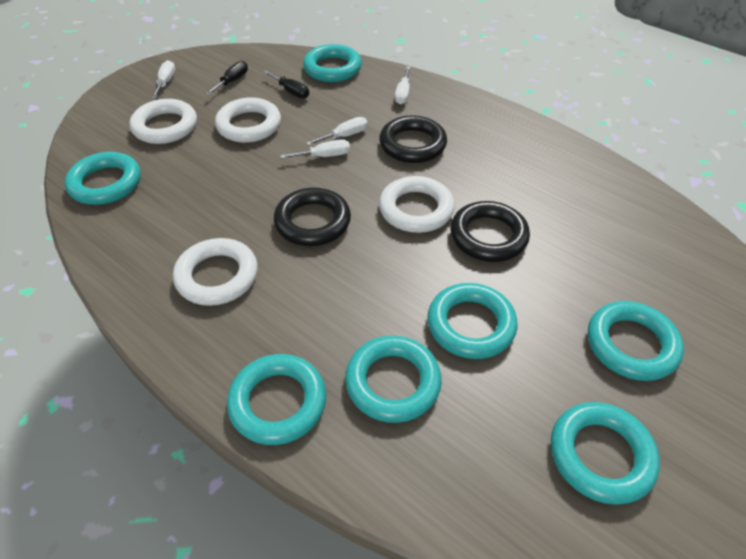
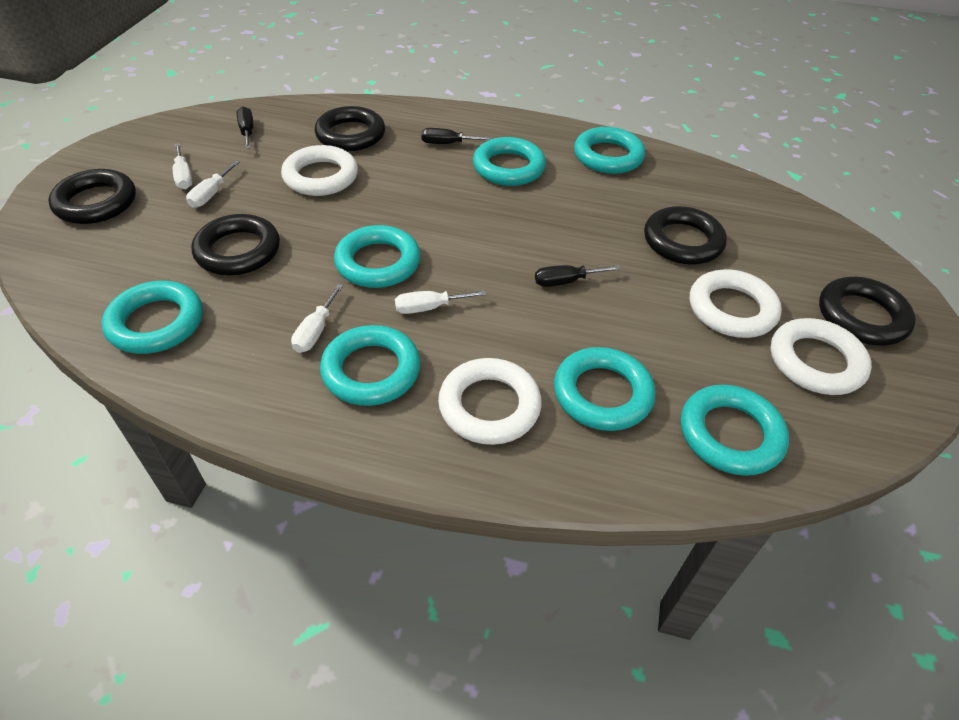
black ring: 3 -> 5
black screwdriver: 2 -> 3

